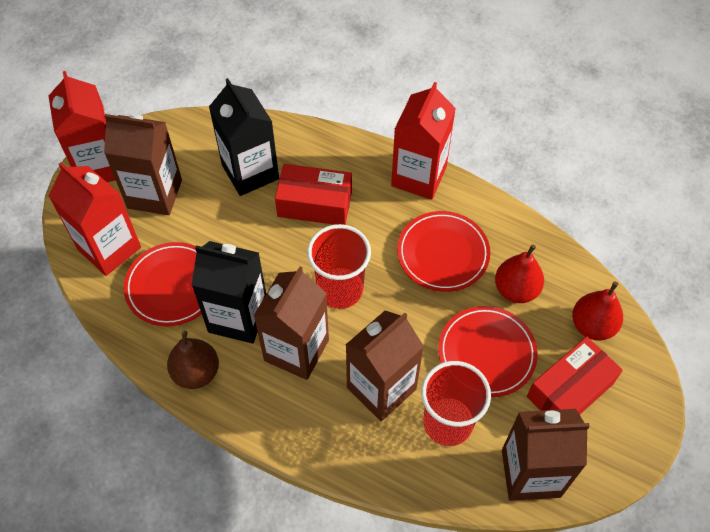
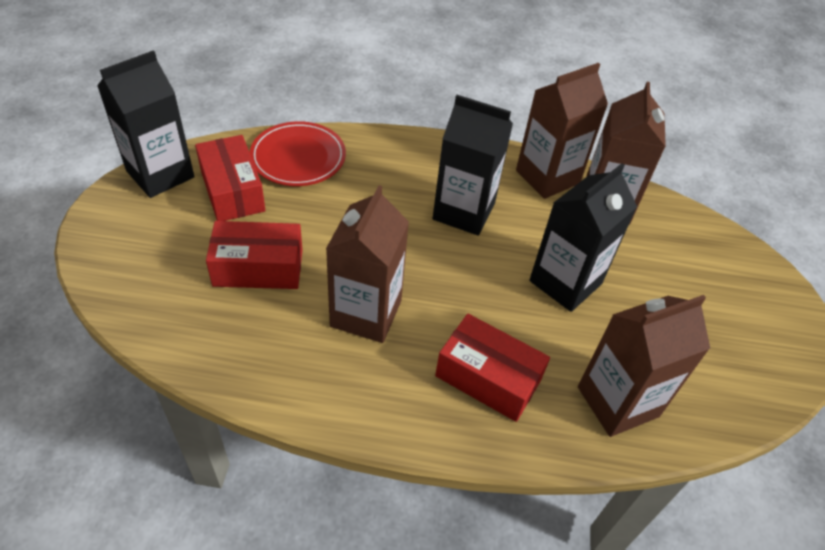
black carton: 2 -> 3
brown pear: 1 -> 0
red box: 2 -> 3
red carton: 3 -> 0
red cup: 2 -> 0
red pear: 2 -> 0
red plate: 3 -> 1

